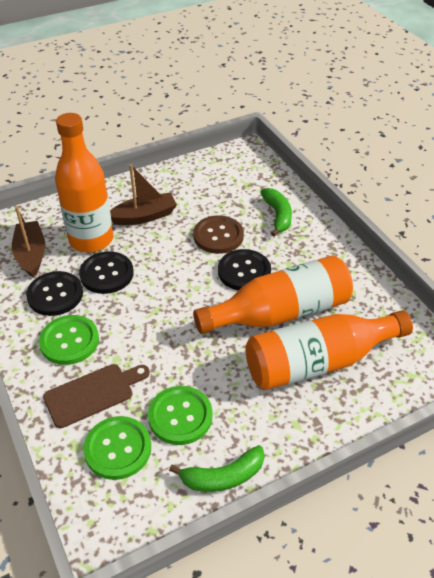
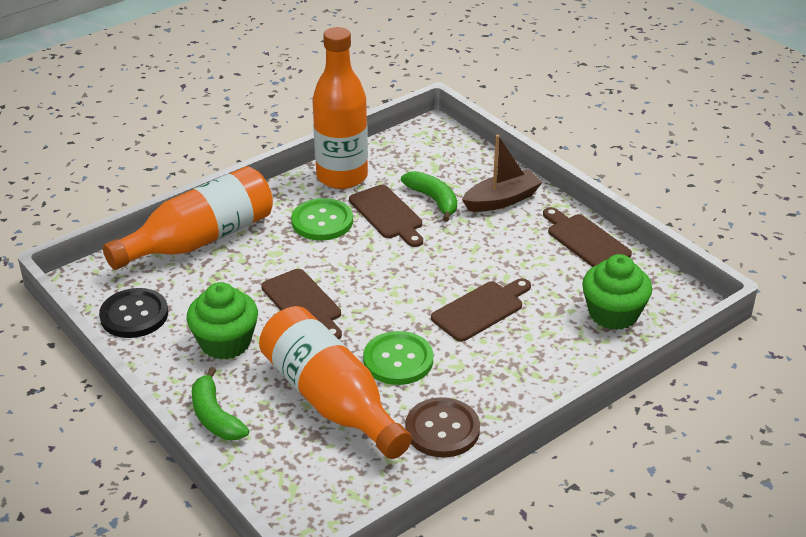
black button: 3 -> 1
brown boat: 2 -> 1
brown cutting board: 1 -> 4
green button: 3 -> 2
green cupcake: 0 -> 2

